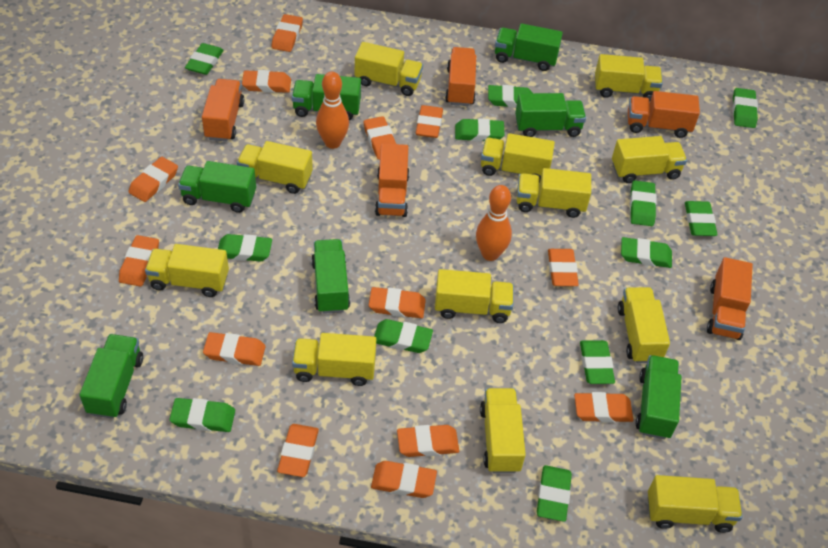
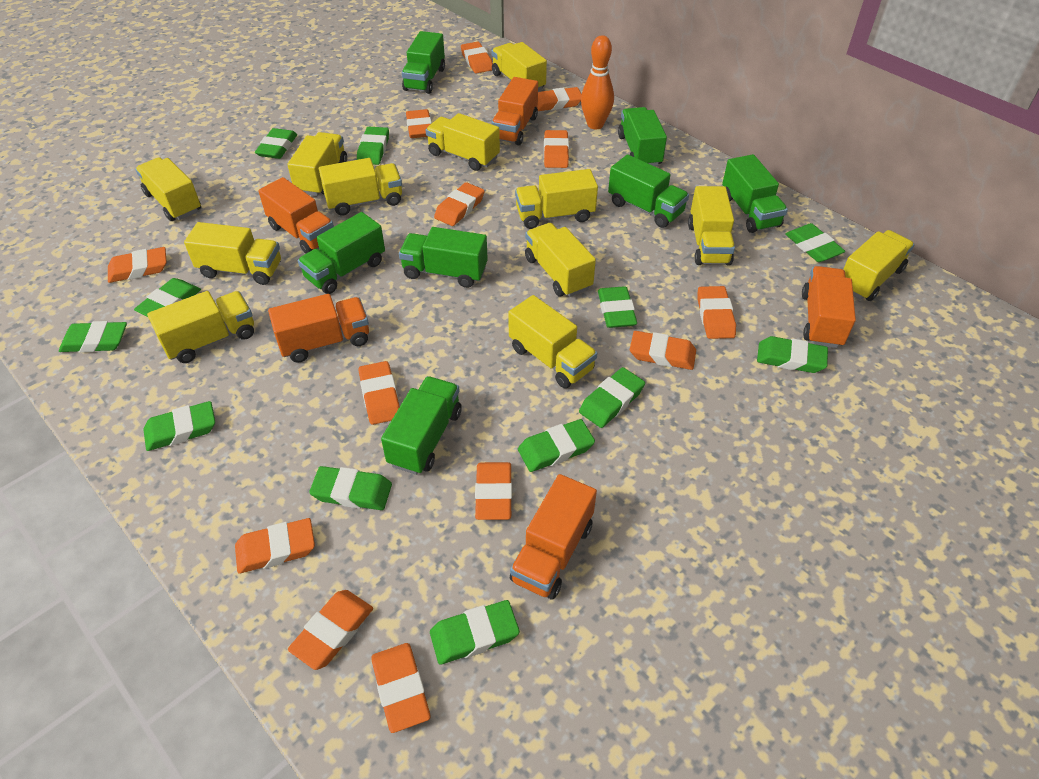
orange bowling pin: 2 -> 1

